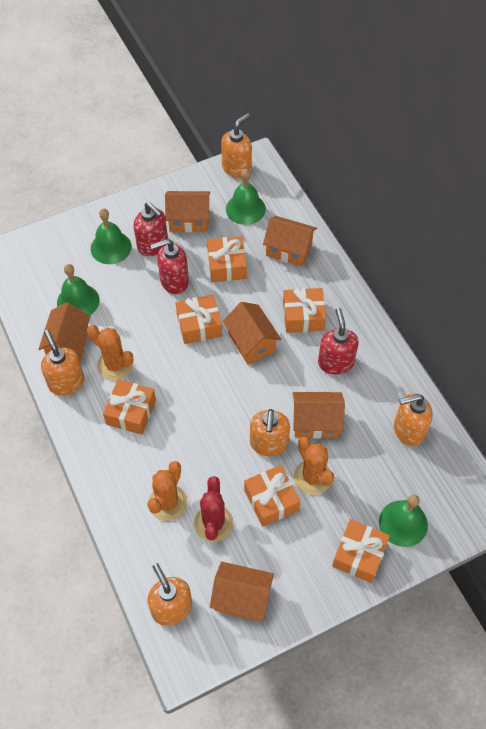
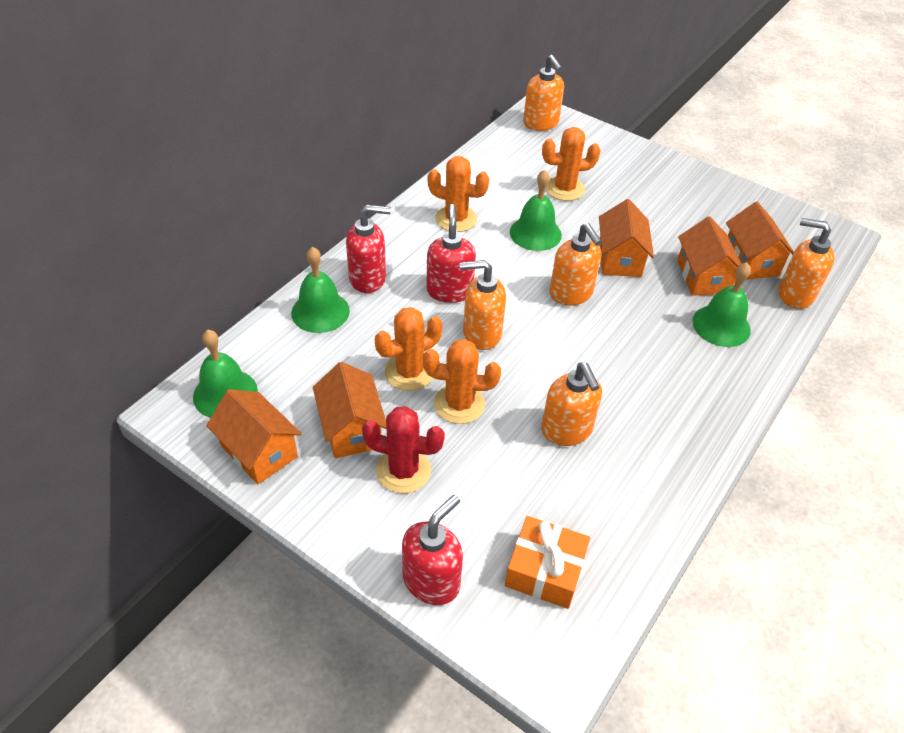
orange cactus: 3 -> 4
orange gift: 6 -> 1
orange house: 6 -> 5

